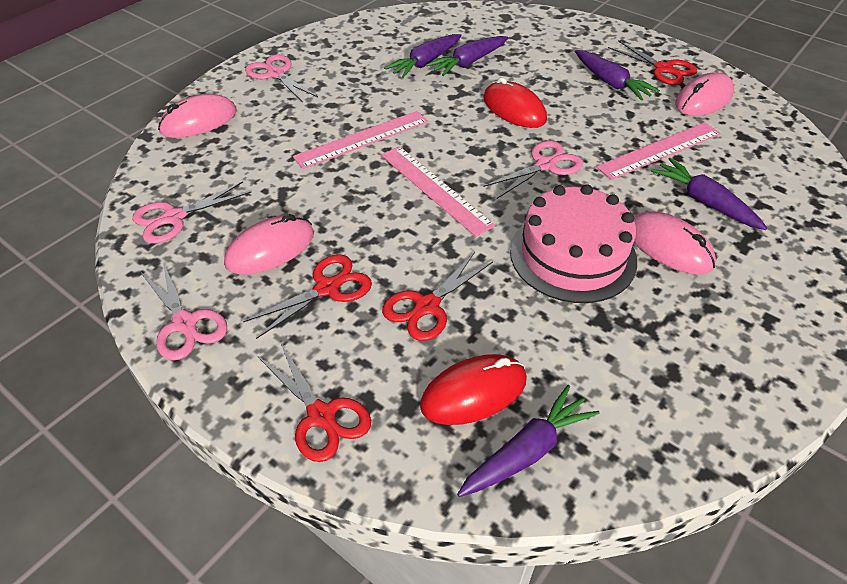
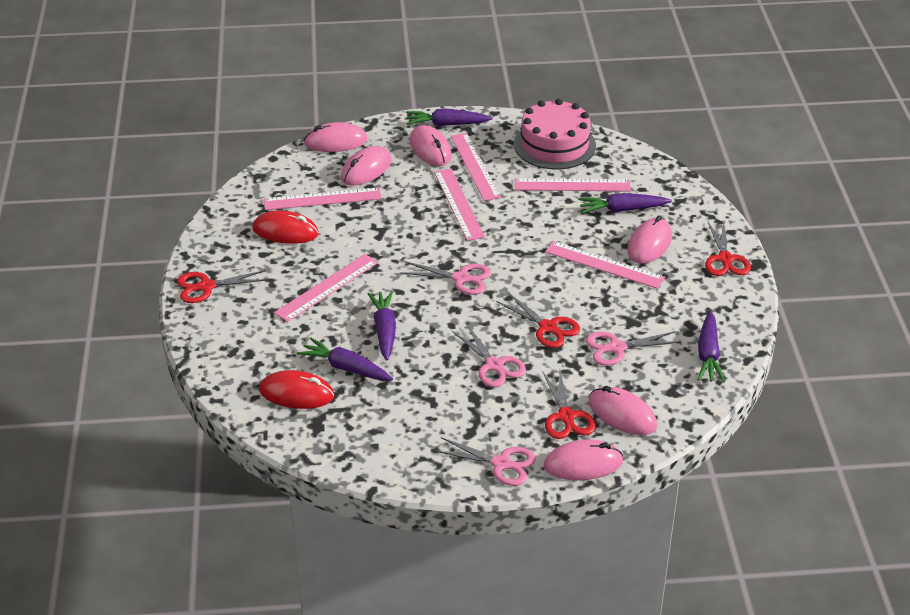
pink mouse: 4 -> 6
pink ruler: 3 -> 6

